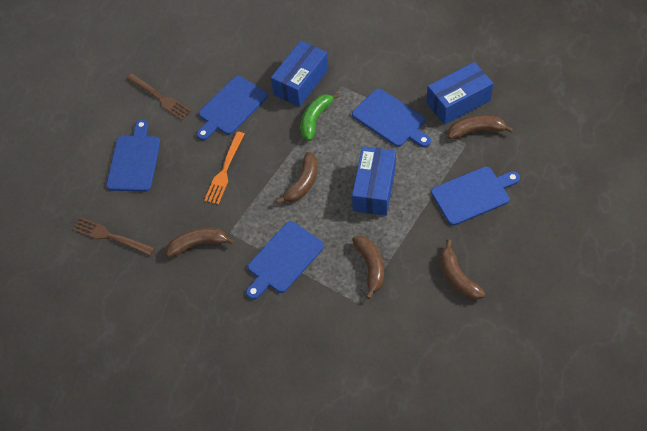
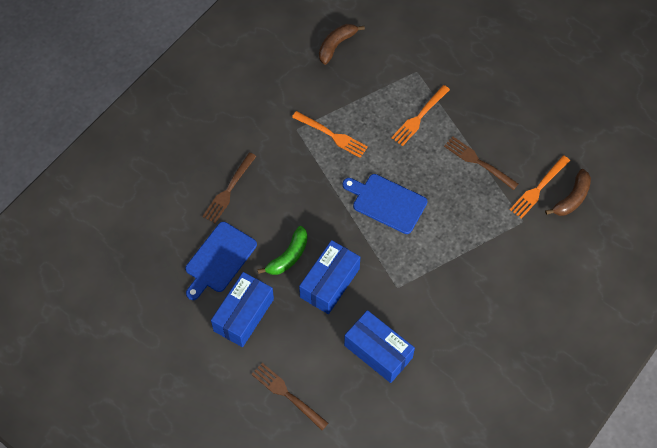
blue cutting board: 5 -> 2
brown banana: 5 -> 2
brown fork: 2 -> 3
orange fork: 1 -> 3

